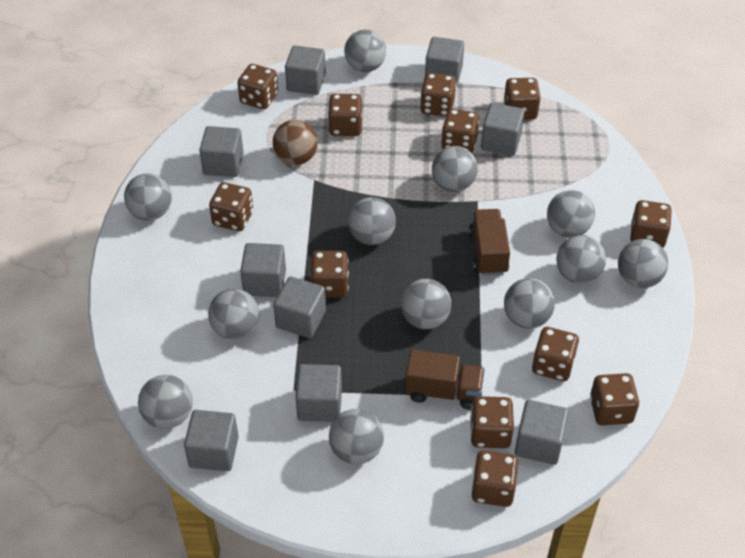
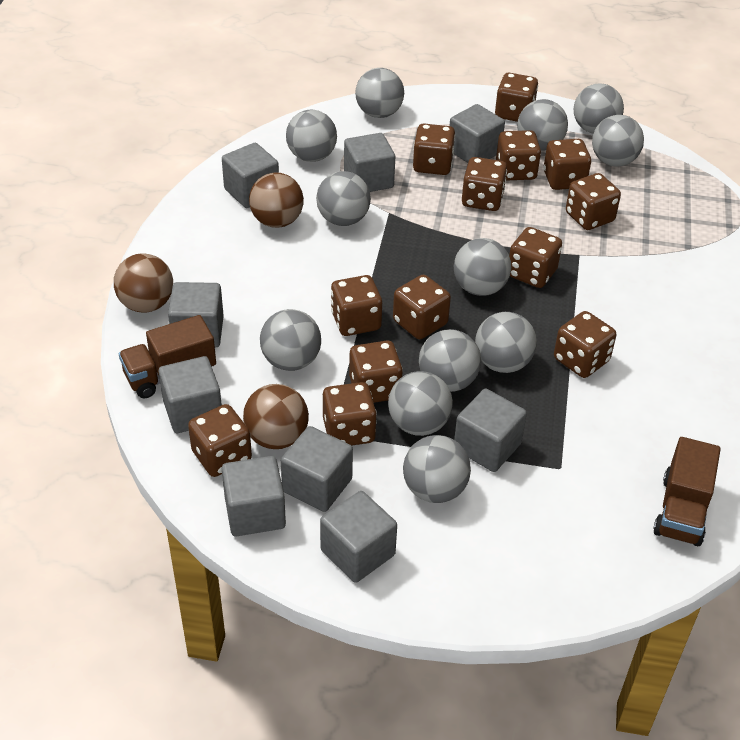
brown ball: 1 -> 3
brown dice: 12 -> 13

